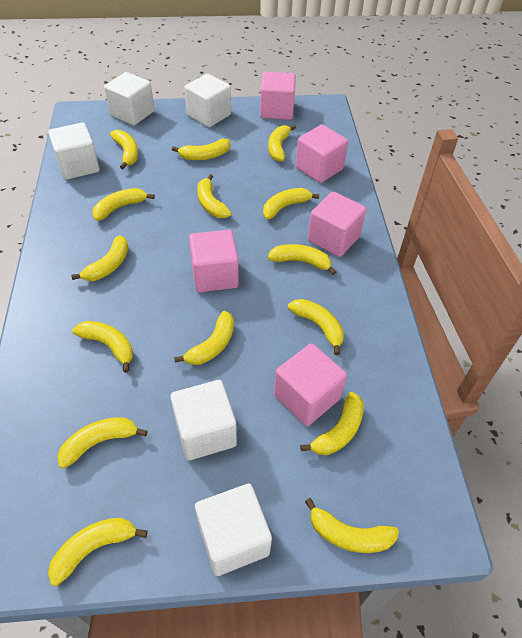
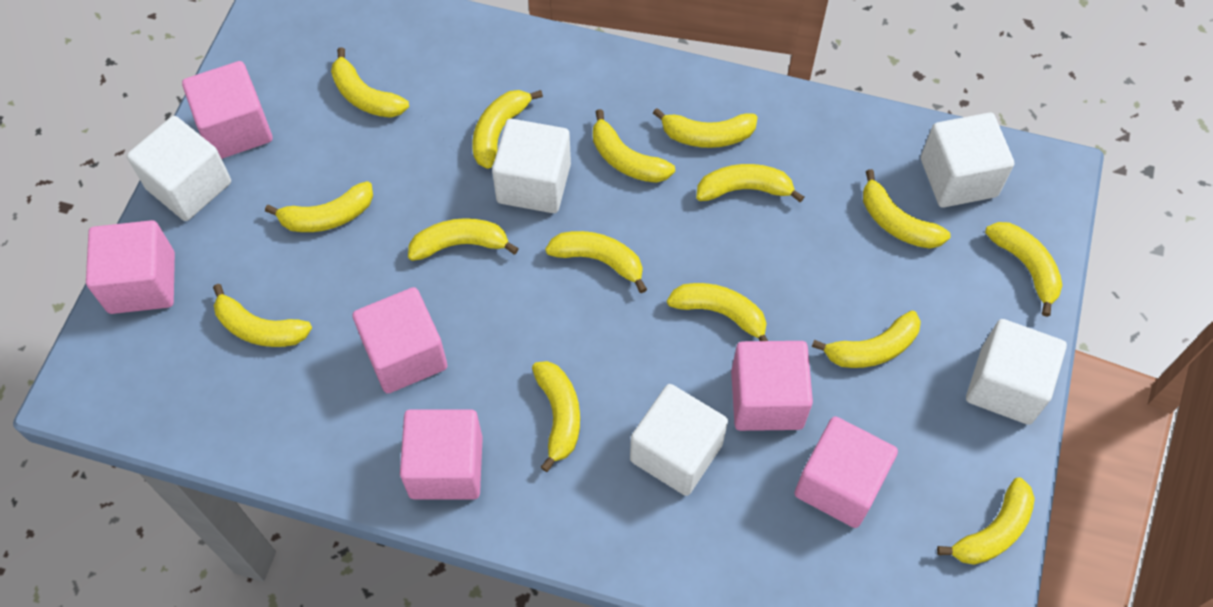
pink cube: 5 -> 6

